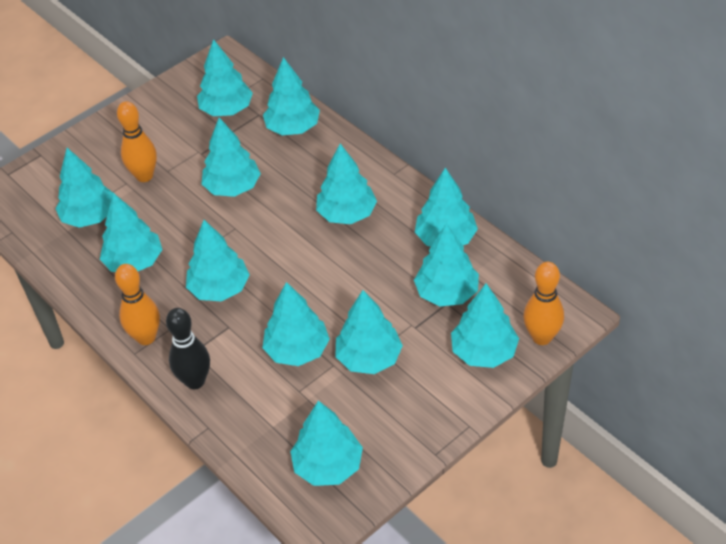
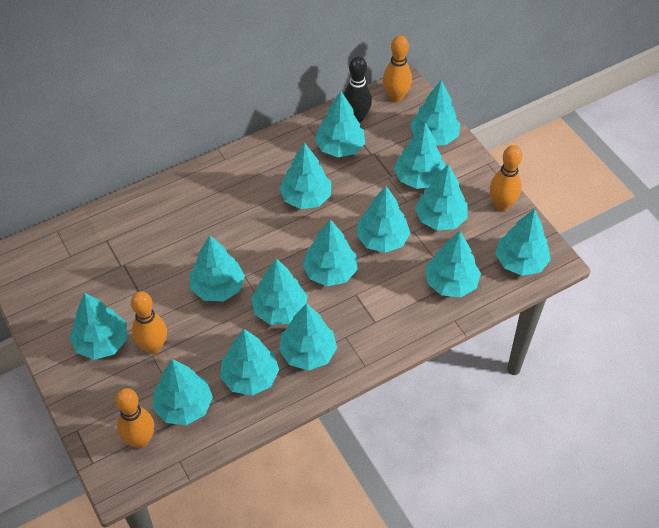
orange bowling pin: 3 -> 4
turquoise tree: 13 -> 15

